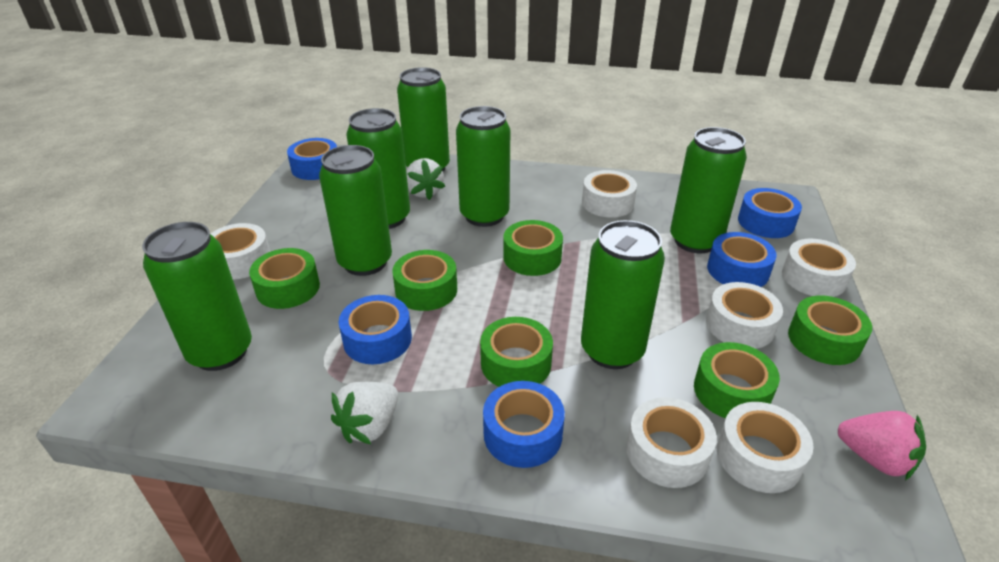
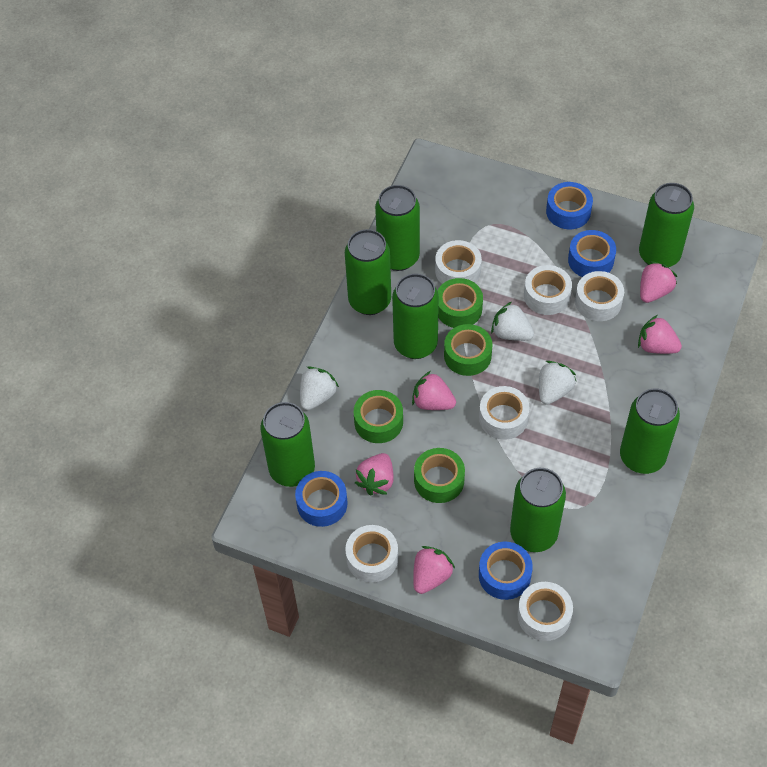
blue tape: 5 -> 4
green tape: 6 -> 4
pink strawberry: 1 -> 5
white strawberry: 2 -> 3

